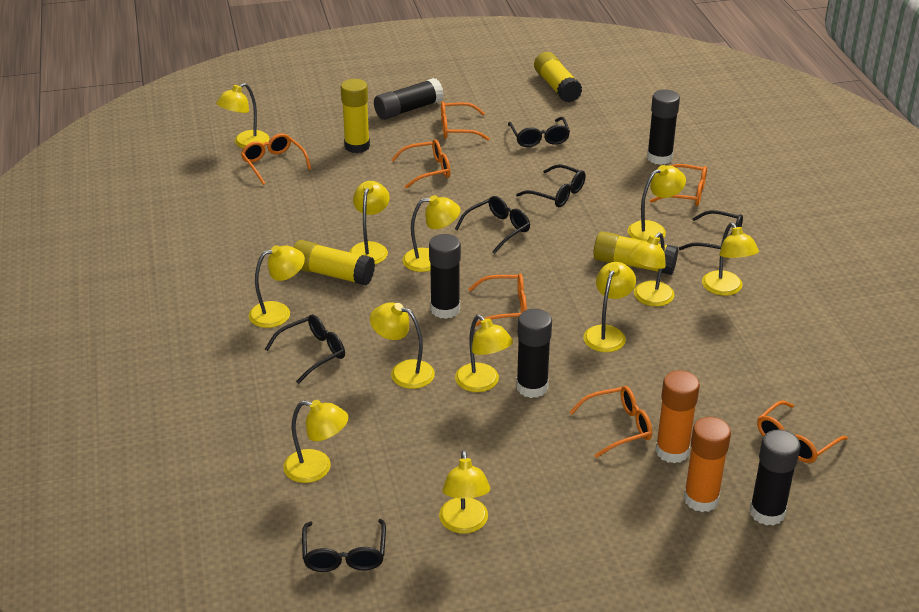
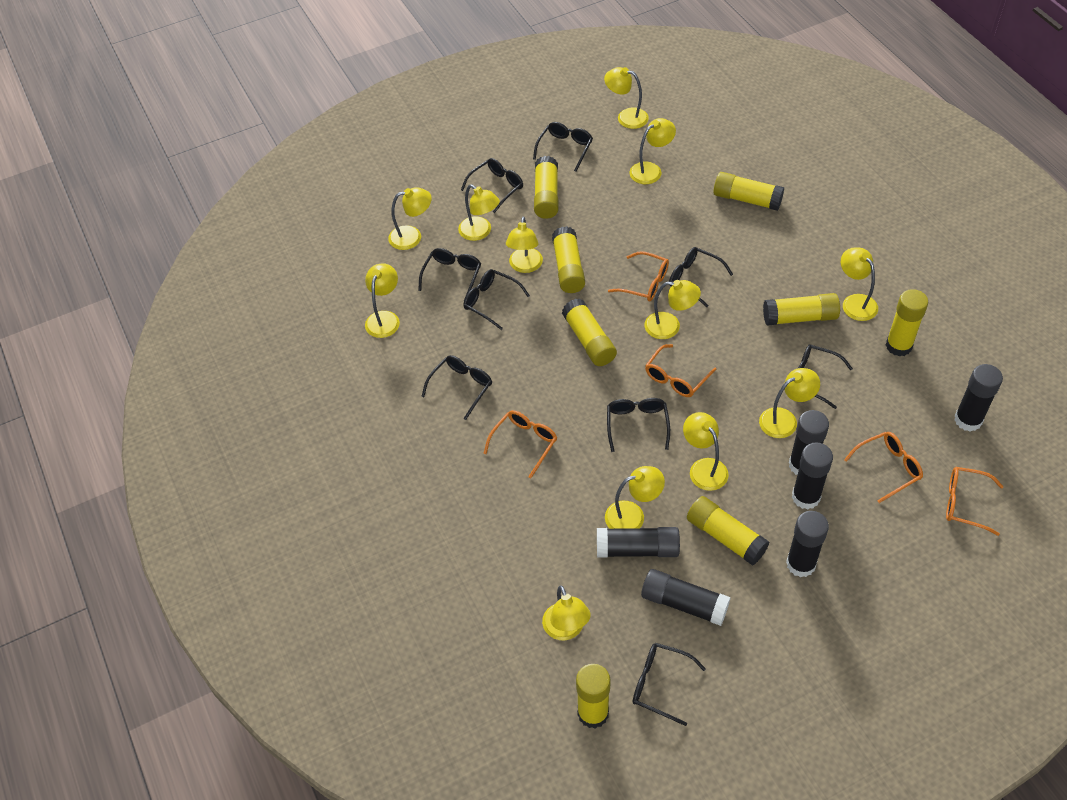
black glasses: 6 -> 9
black glue stick: 5 -> 6
orange glasses: 7 -> 5
orange glue stick: 2 -> 0
yellow glue stick: 4 -> 8

